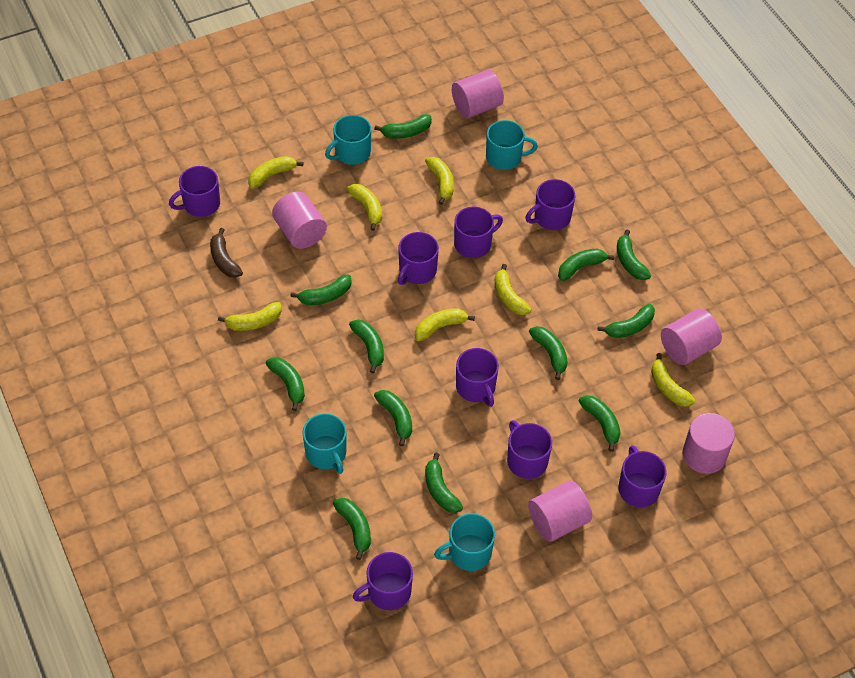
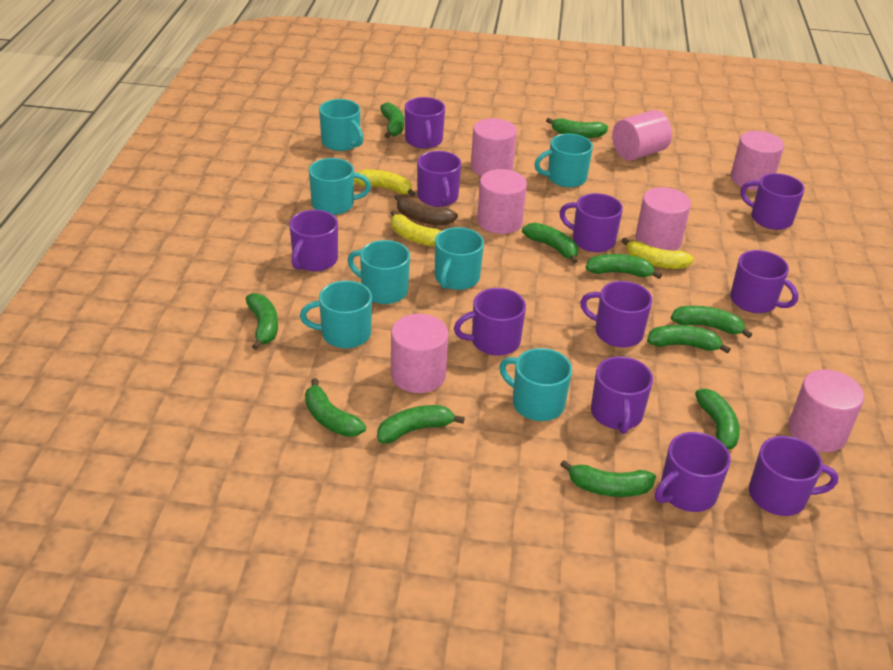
green banana: 12 -> 11
pink cylinder: 5 -> 7
purple mug: 8 -> 11
turquoise mug: 4 -> 7
yellow banana: 7 -> 3

